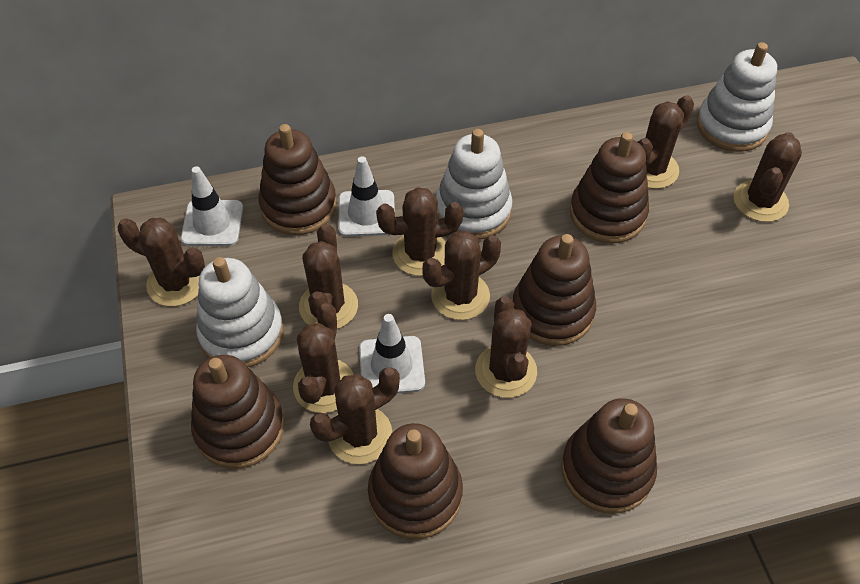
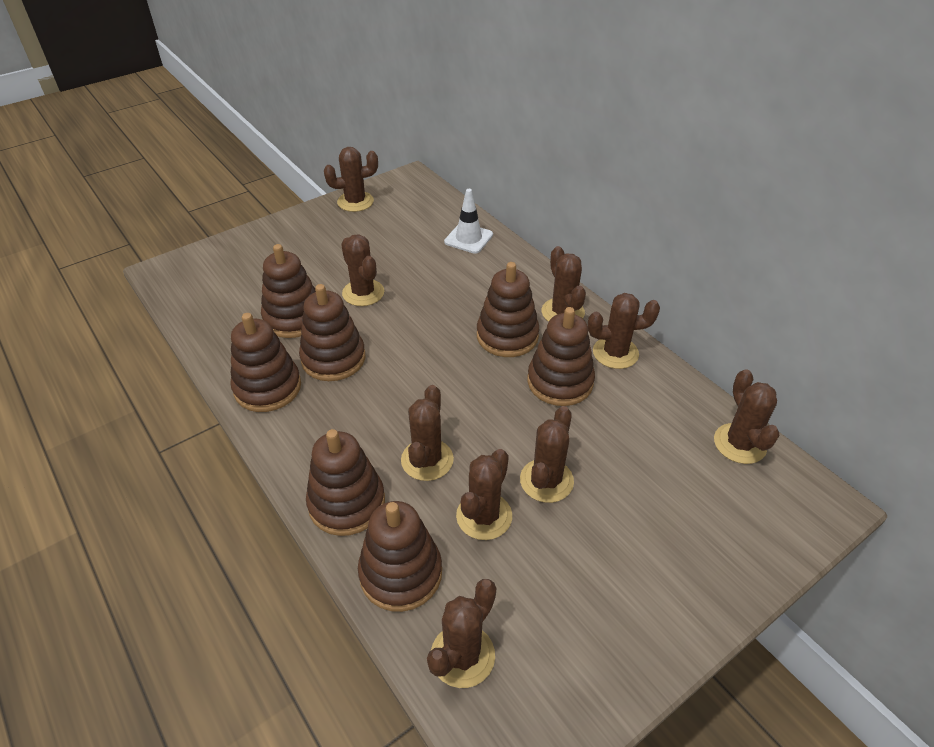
brown stacking toy: 6 -> 7
white stacking toy: 3 -> 0
white traffic cone: 3 -> 1

